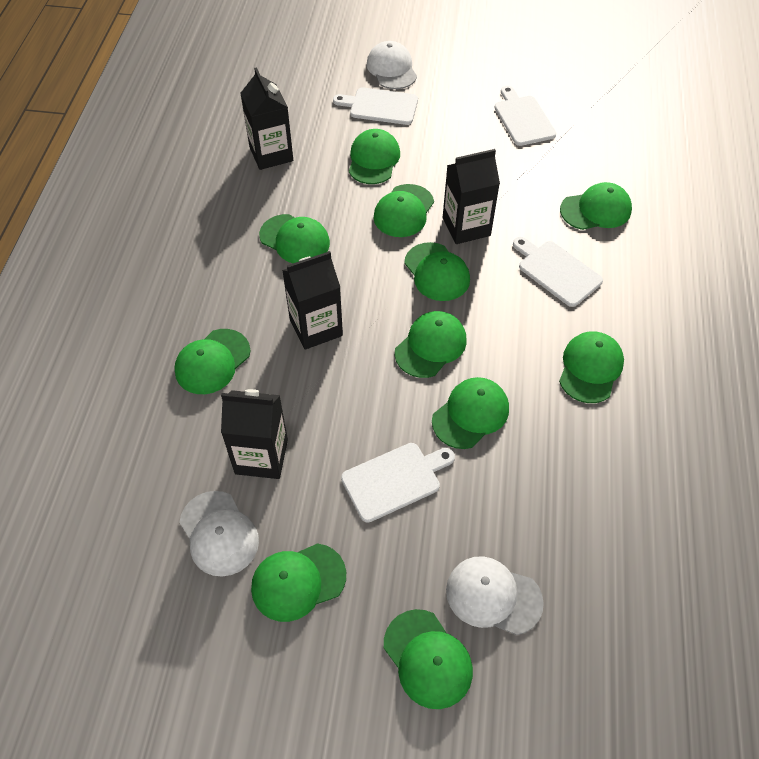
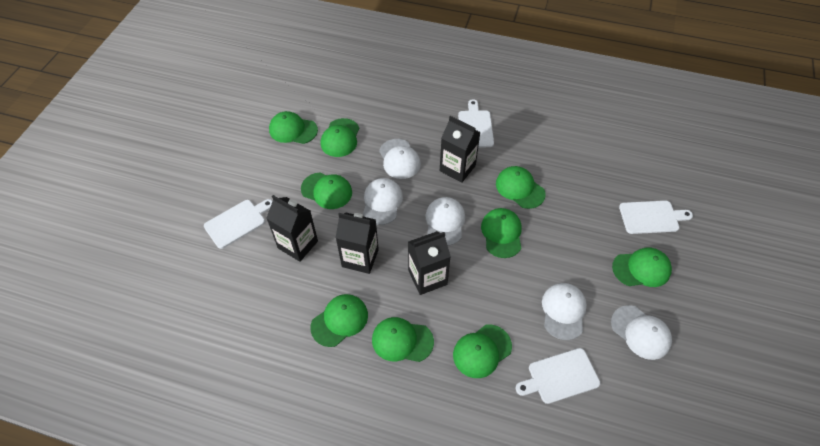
green cap: 11 -> 9
white cap: 3 -> 5

